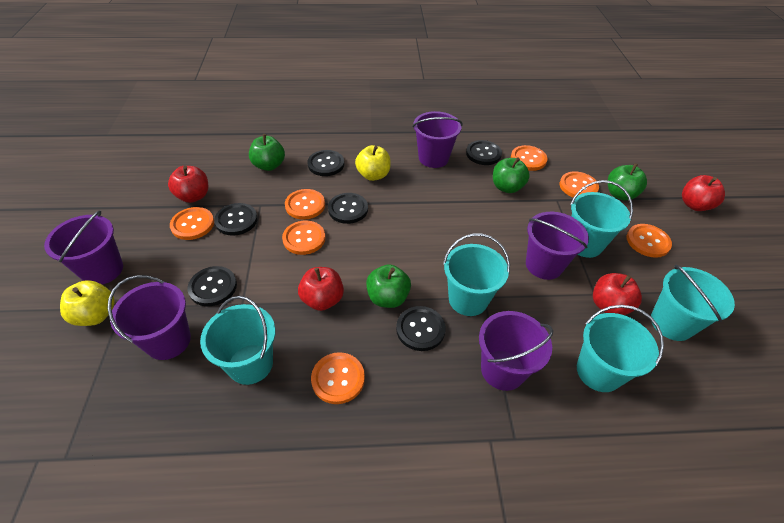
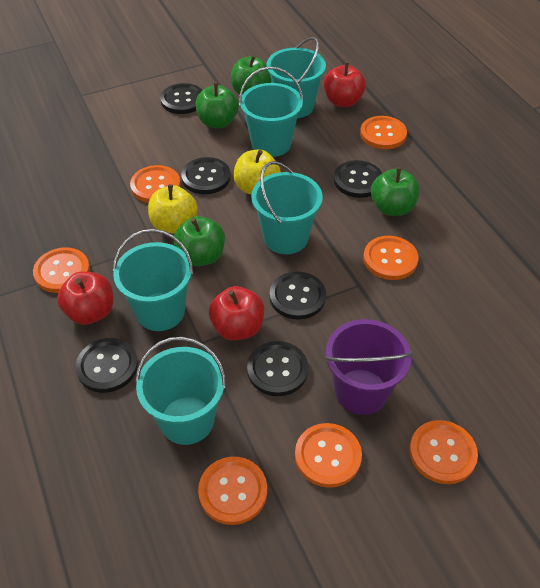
purple bucket: 5 -> 1
red apple: 4 -> 3

